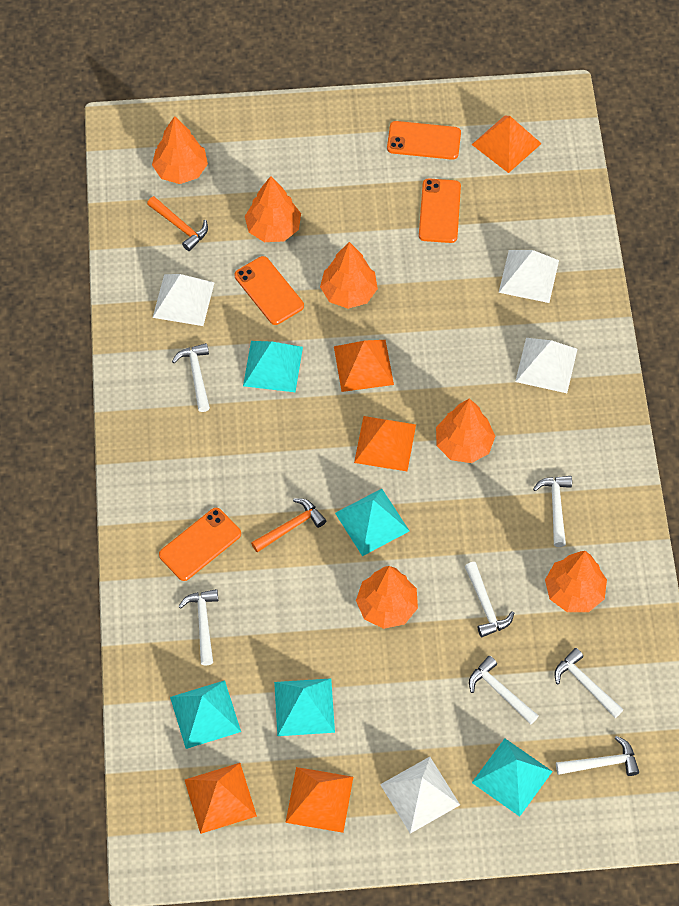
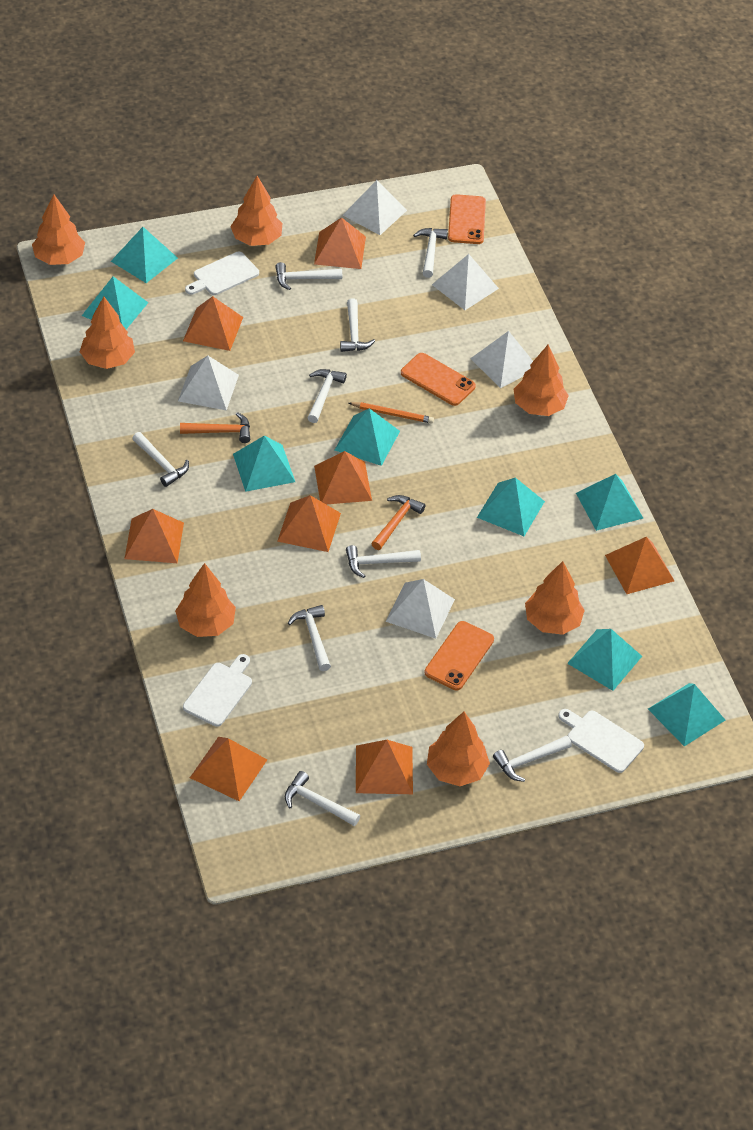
orange pencil: 0 -> 1
orange phone: 4 -> 3
orange pyramid: 5 -> 8
orange tree: 6 -> 7
turquoise pyramid: 5 -> 8
white cutting board: 0 -> 3
white hammer: 7 -> 9
white pyramid: 4 -> 5

